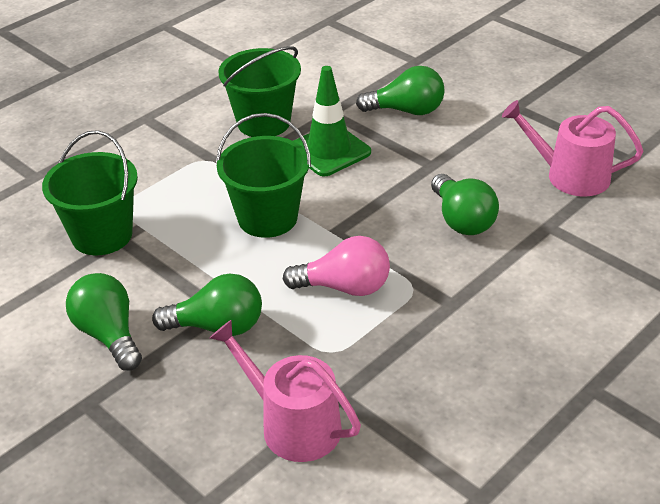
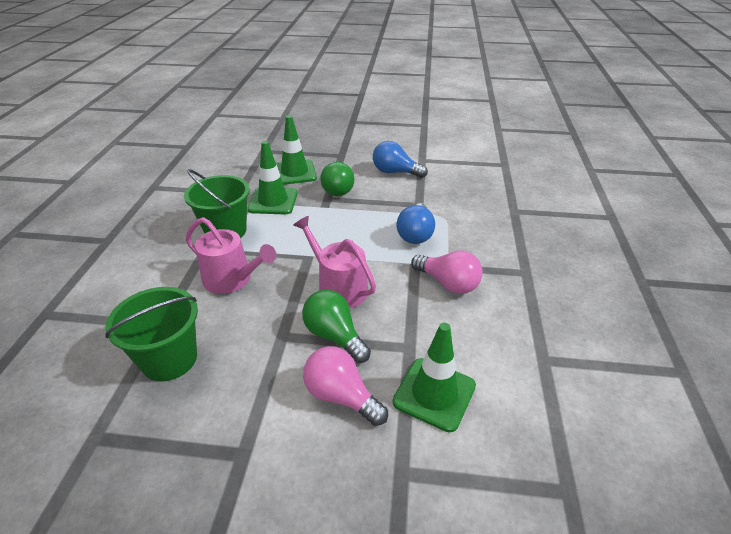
blue light bulb: 0 -> 2
green bucket: 3 -> 2
green light bulb: 4 -> 2
green traffic cone: 1 -> 3
pink light bulb: 1 -> 2

